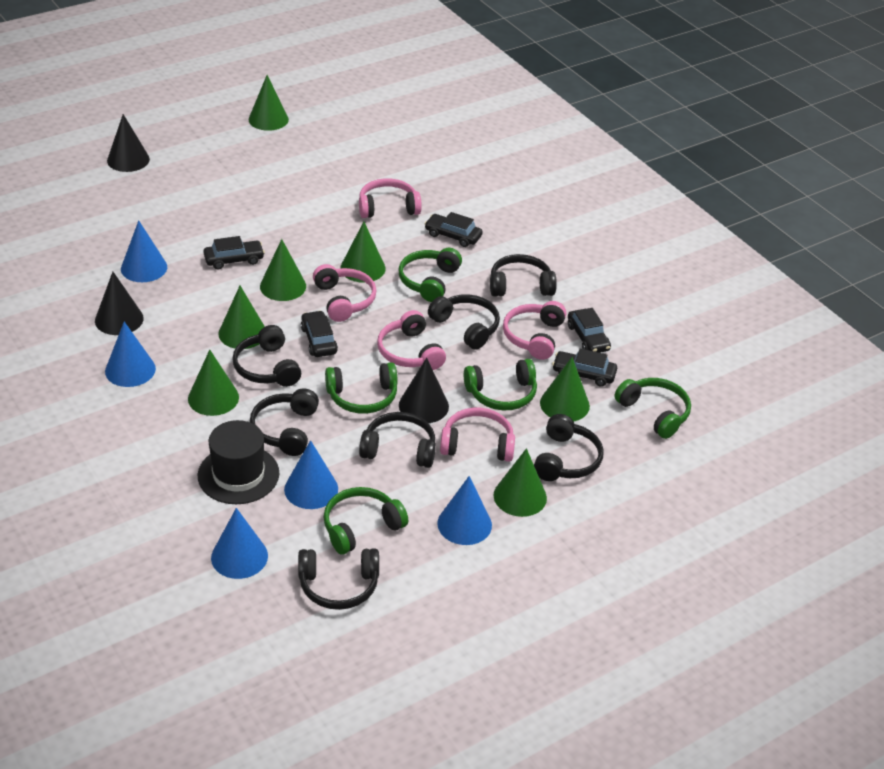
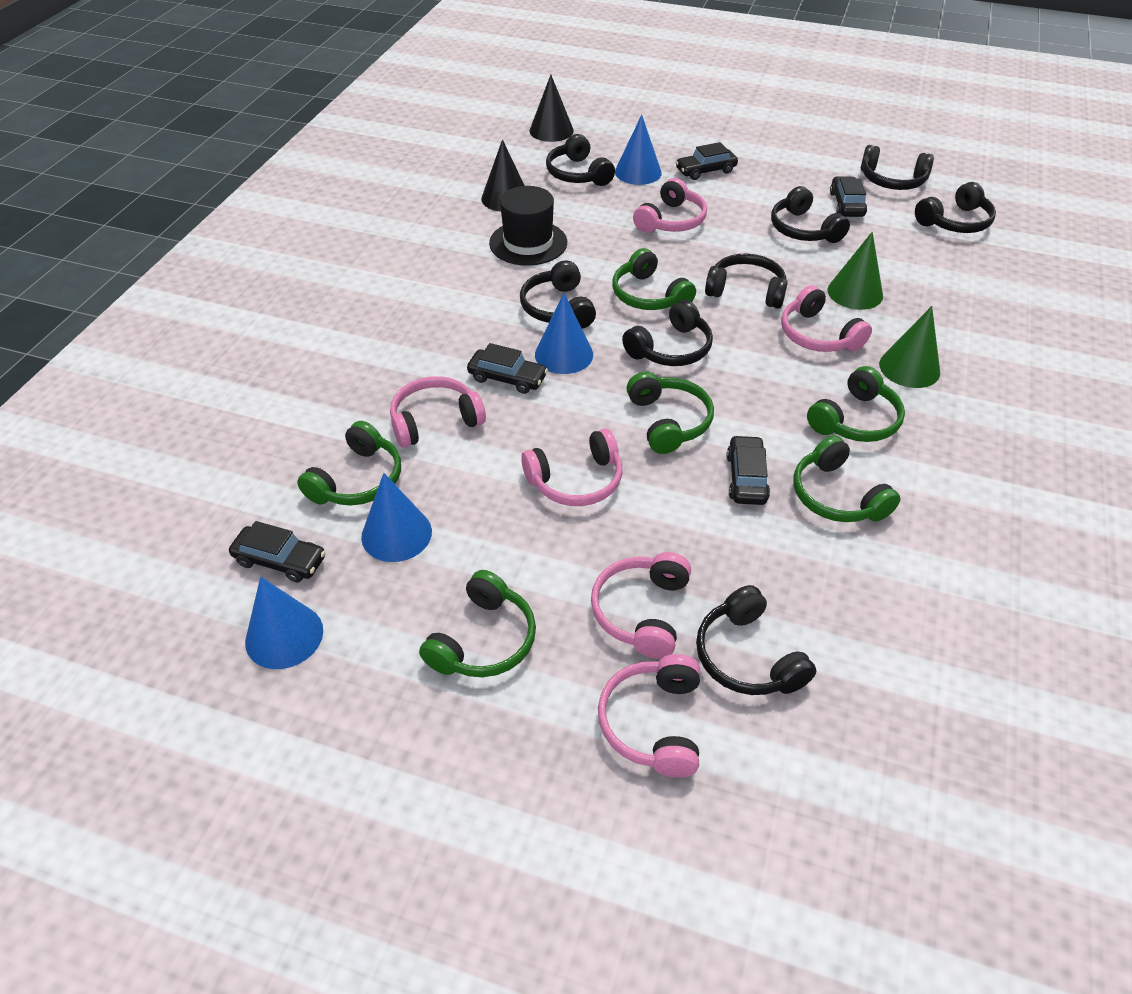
black cone: 3 -> 2
black headphones: 7 -> 8
blue cone: 5 -> 4
green cone: 7 -> 2
green headphones: 5 -> 6
pink headphones: 5 -> 6

